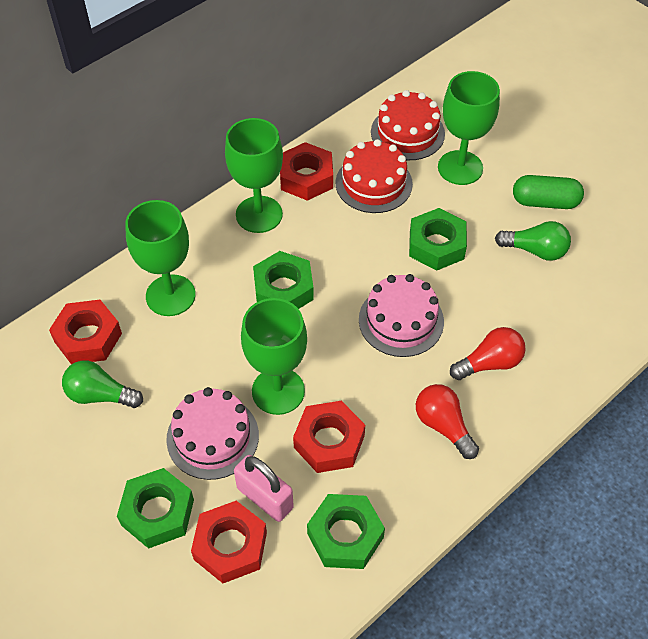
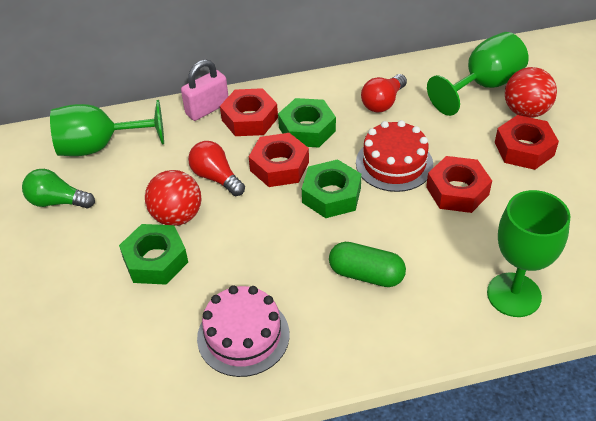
green goblet: 4 -> 3
green light bulb: 2 -> 1
green nut: 4 -> 3
pink cake: 2 -> 1
red ball: 0 -> 2
red cake: 2 -> 1

